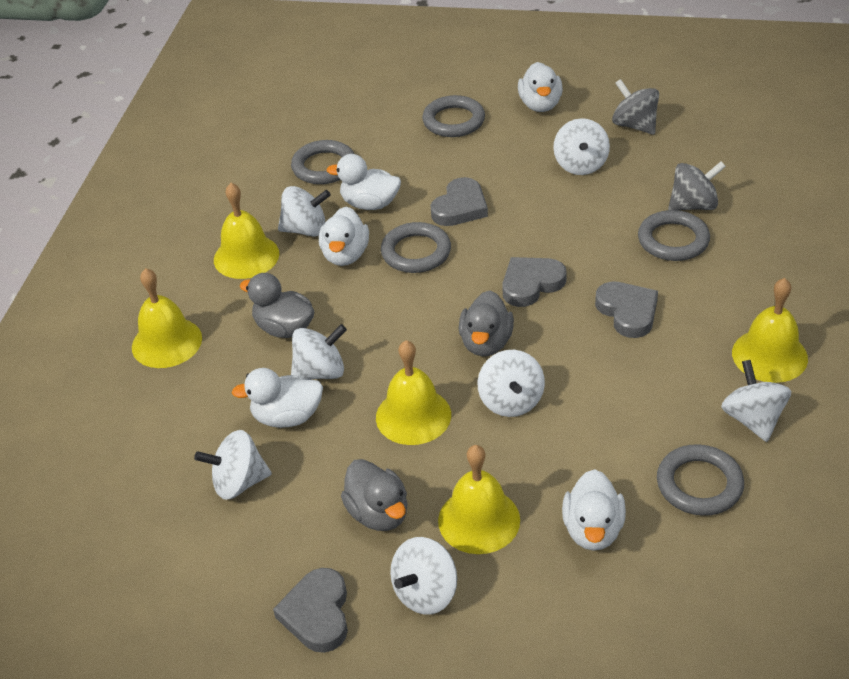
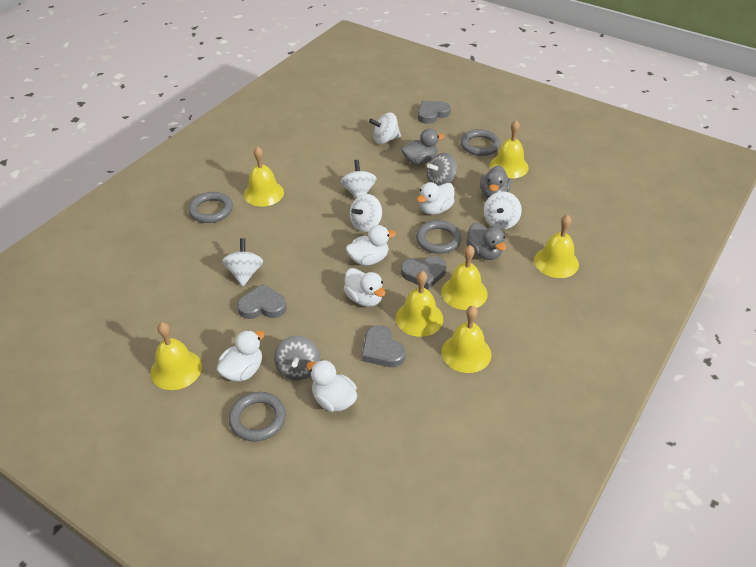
grey ring: 5 -> 4
white spinning top: 7 -> 5
yellow bell: 5 -> 7

